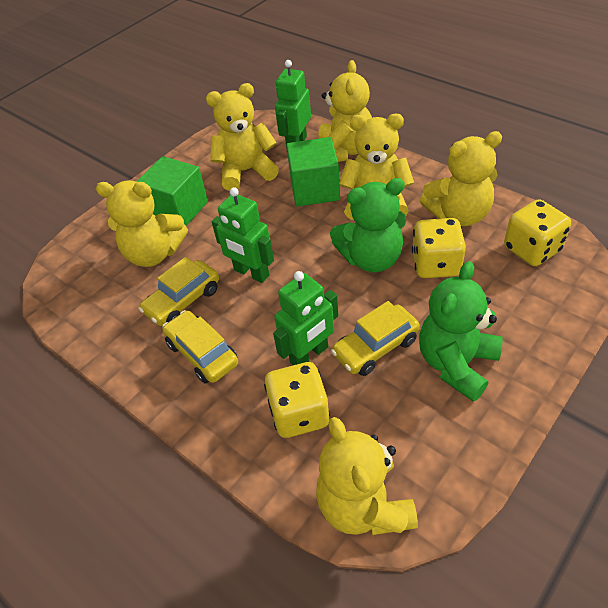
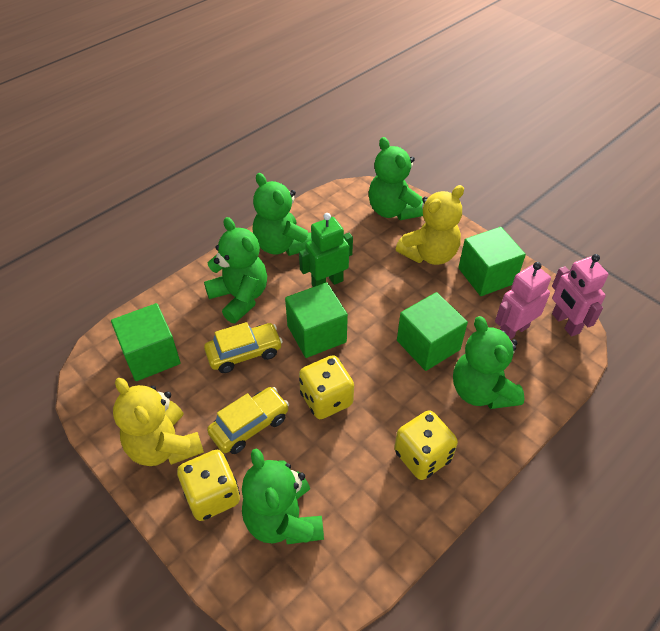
green cube: 2 -> 4
green robot: 3 -> 1
green teddy bear: 2 -> 5
pink robot: 0 -> 2
yellow car: 3 -> 2
yellow teddy bear: 6 -> 2

